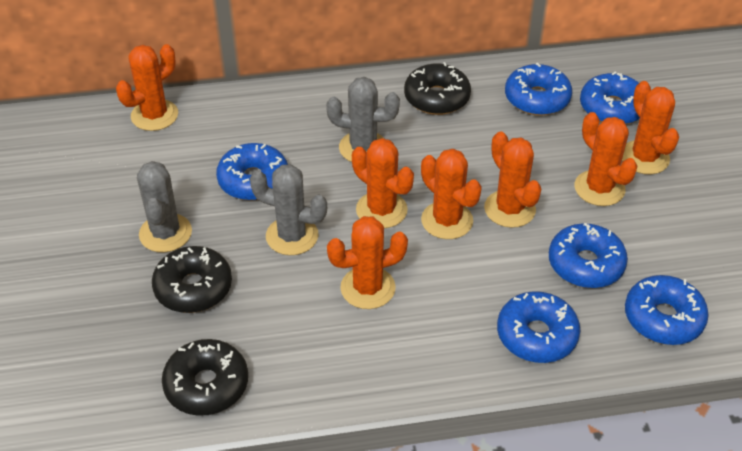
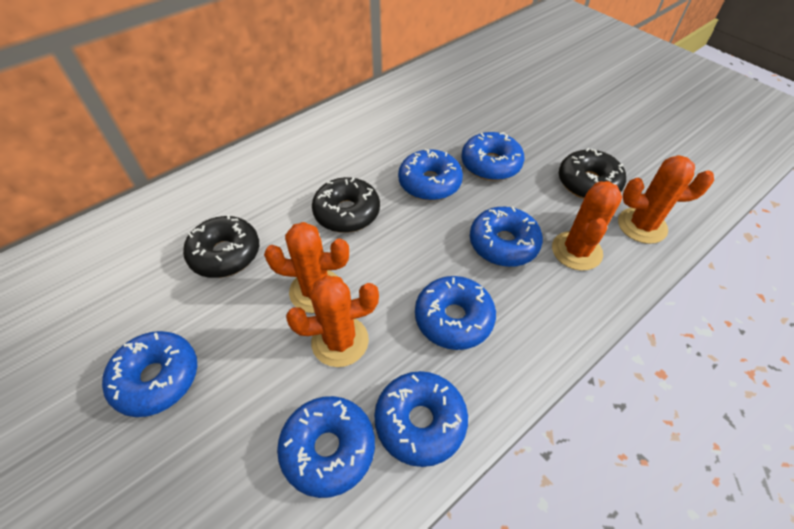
blue donut: 6 -> 7
grey cactus: 3 -> 0
orange cactus: 7 -> 4

